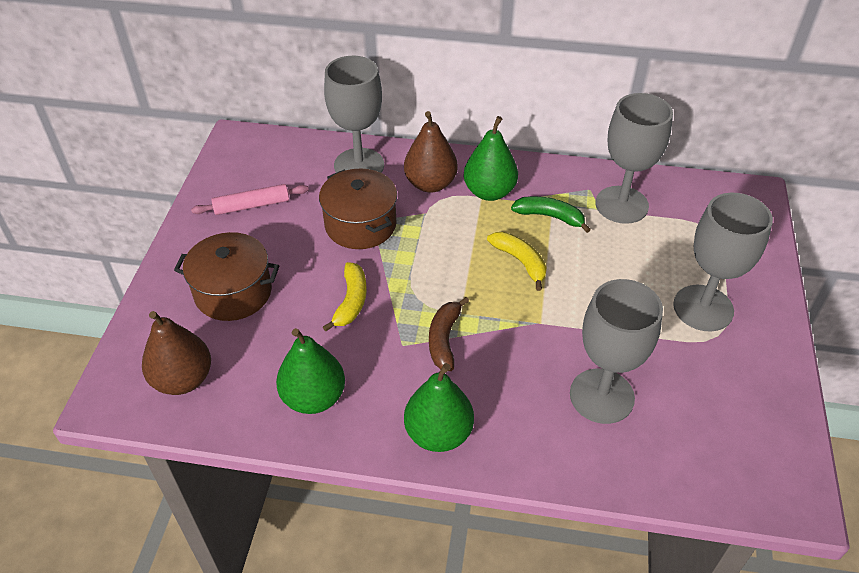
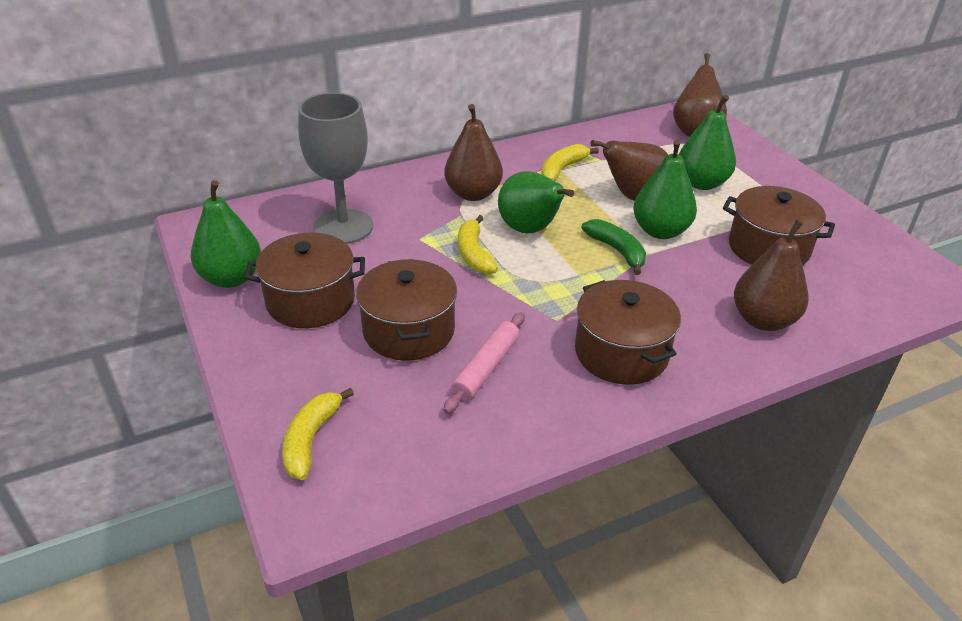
brown banana: 1 -> 0
brown pear: 2 -> 4
brown pot: 2 -> 4
green pear: 3 -> 4
grey goblet: 4 -> 1
yellow banana: 2 -> 3

